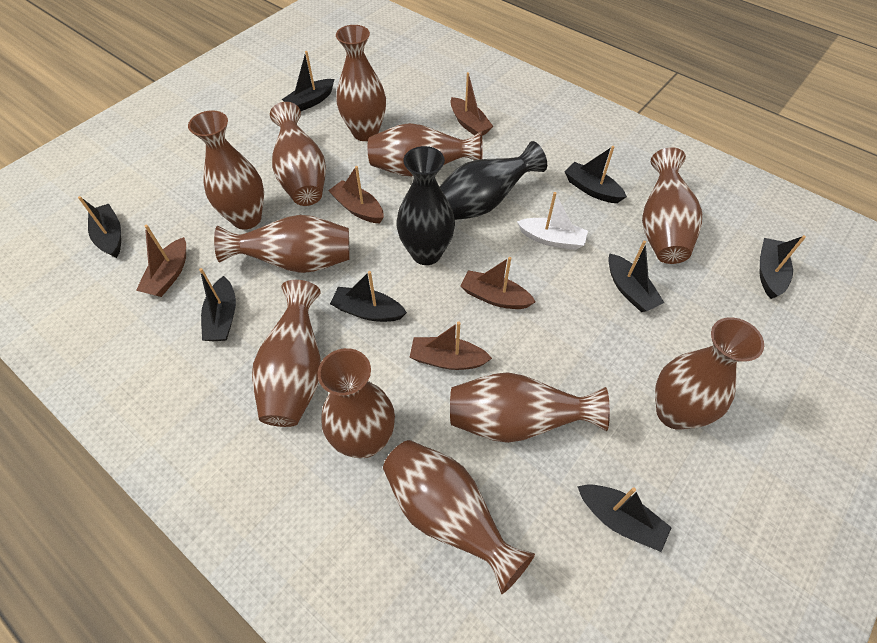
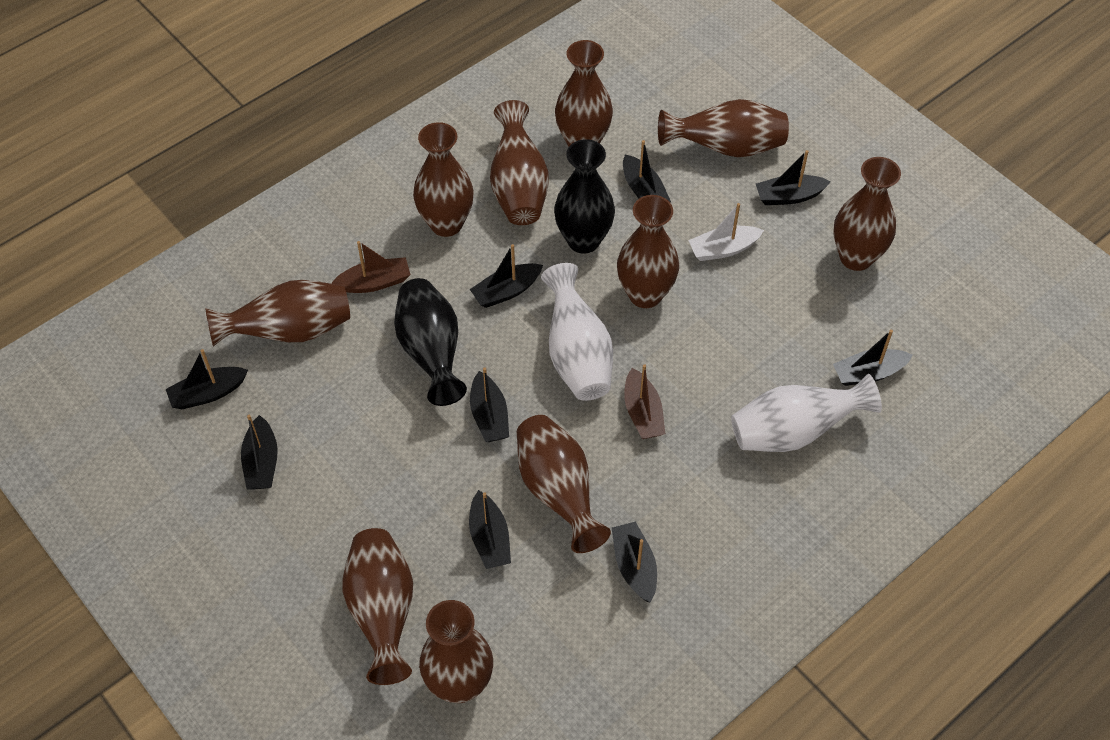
black boat: 8 -> 9
brown boat: 5 -> 2
brown vase: 11 -> 10
white vase: 0 -> 2

